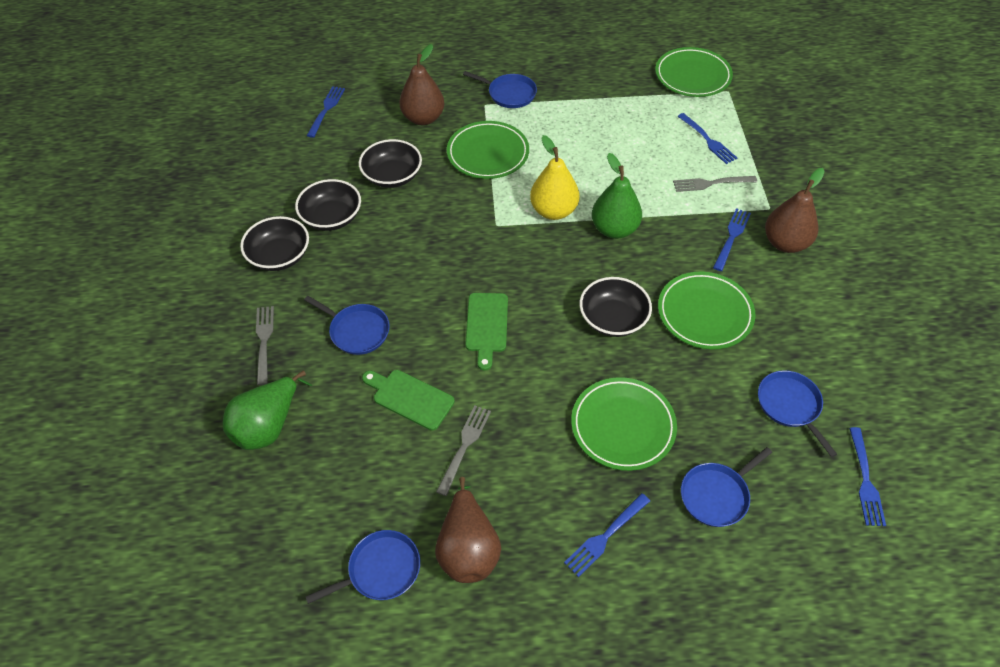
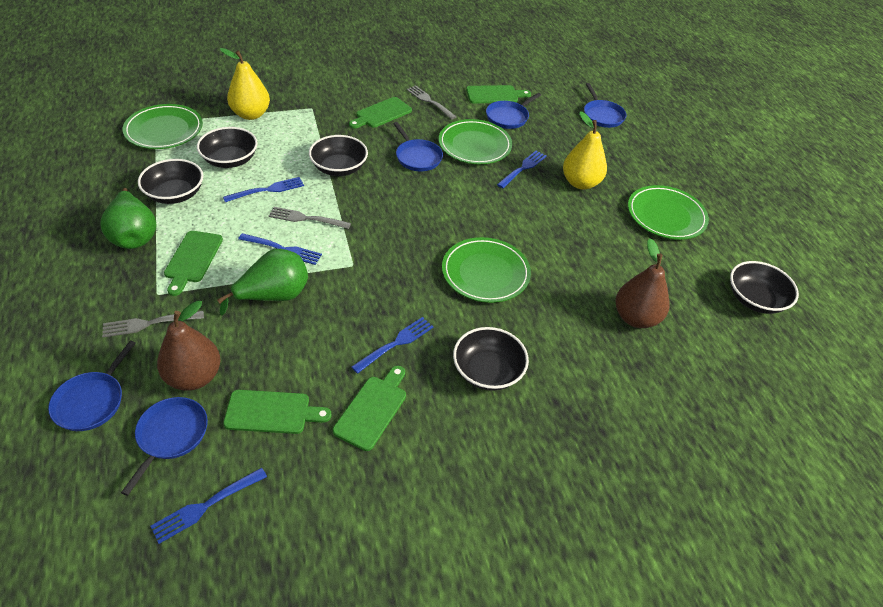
black bowl: 4 -> 5
brown pear: 3 -> 2
green cutting board: 2 -> 5
yellow pear: 1 -> 2

